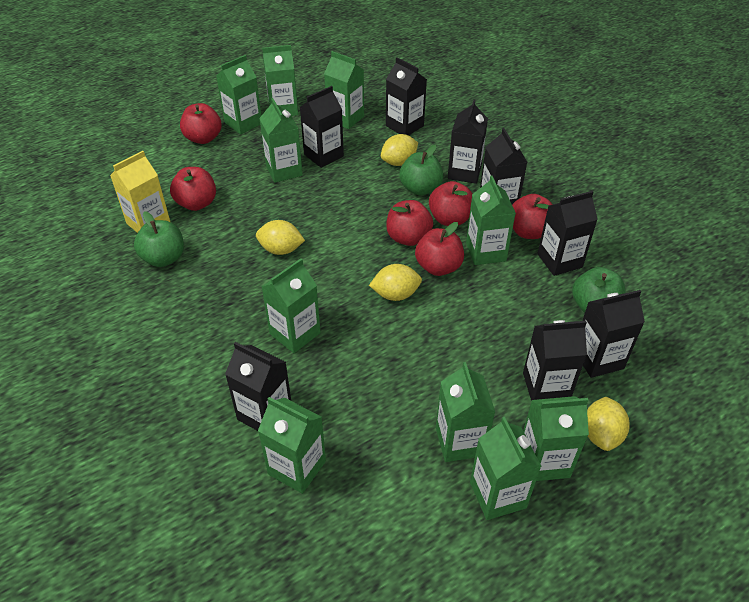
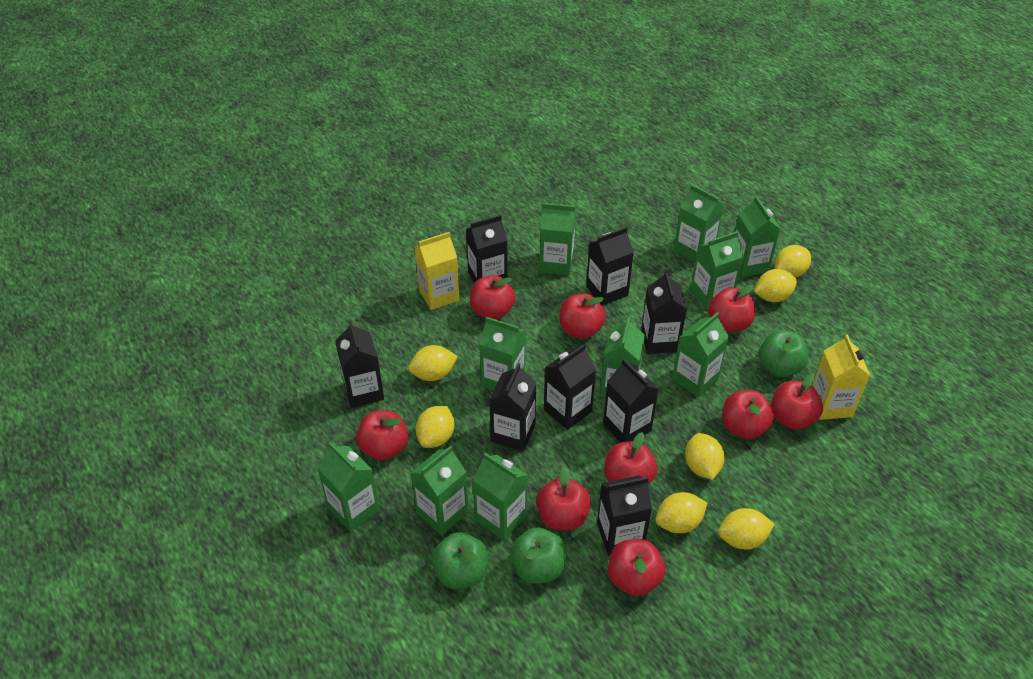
red apple: 6 -> 9
yellow carton: 1 -> 2
yellow lemon: 4 -> 7

